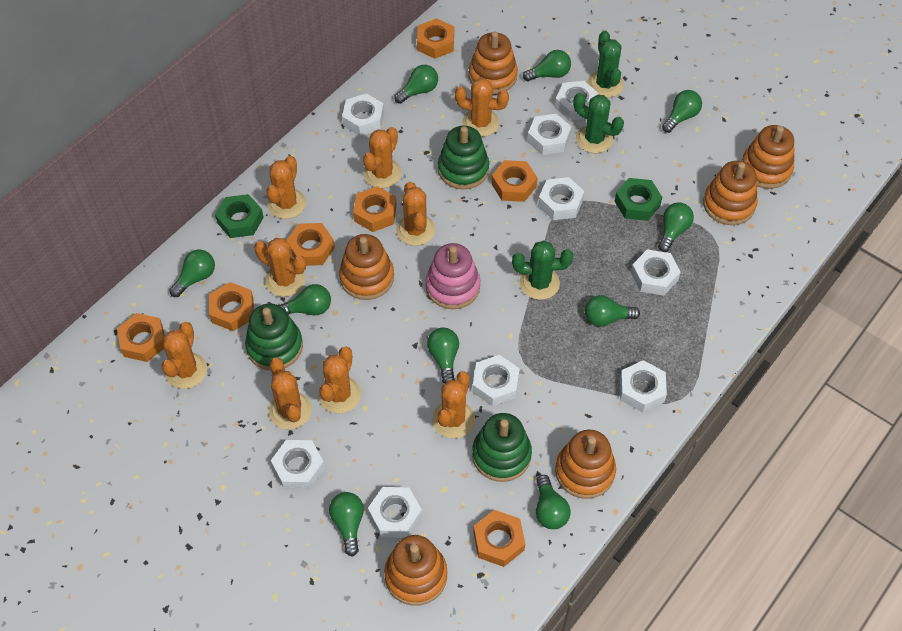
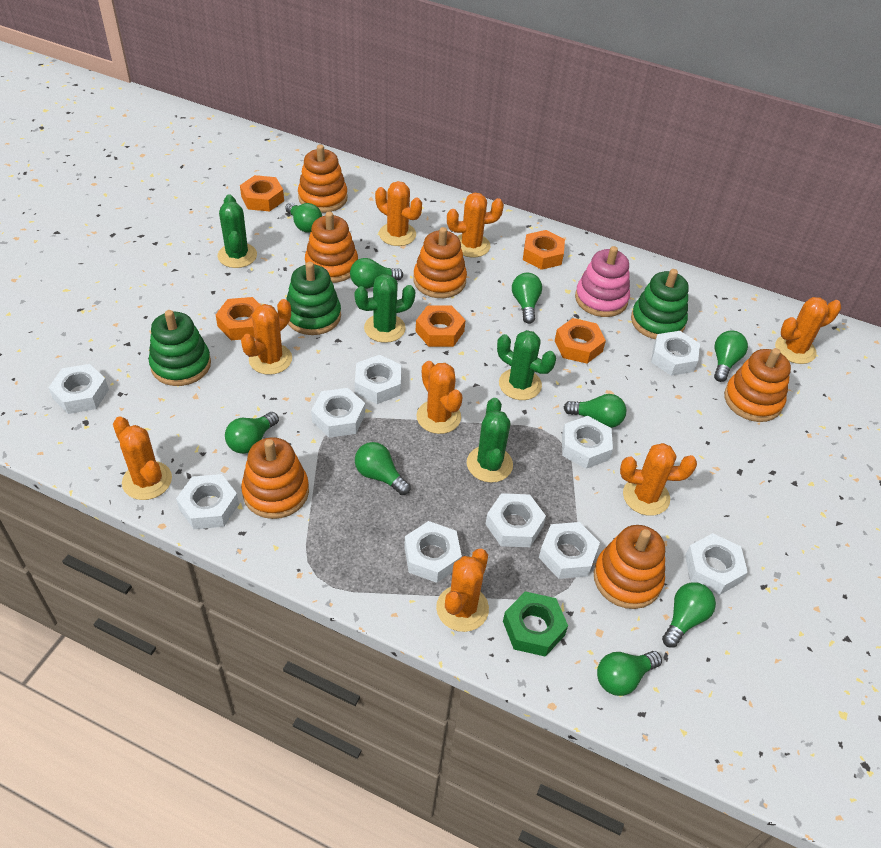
green cactus: 3 -> 4
green light bulb: 10 -> 9
green nut: 2 -> 1
orange cactus: 9 -> 8
orange nut: 7 -> 5
white nut: 9 -> 10

